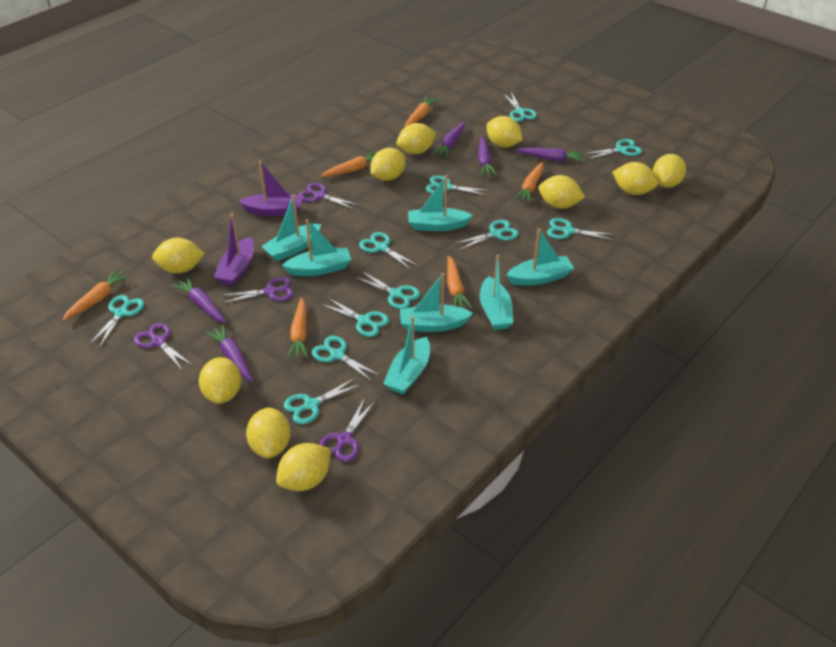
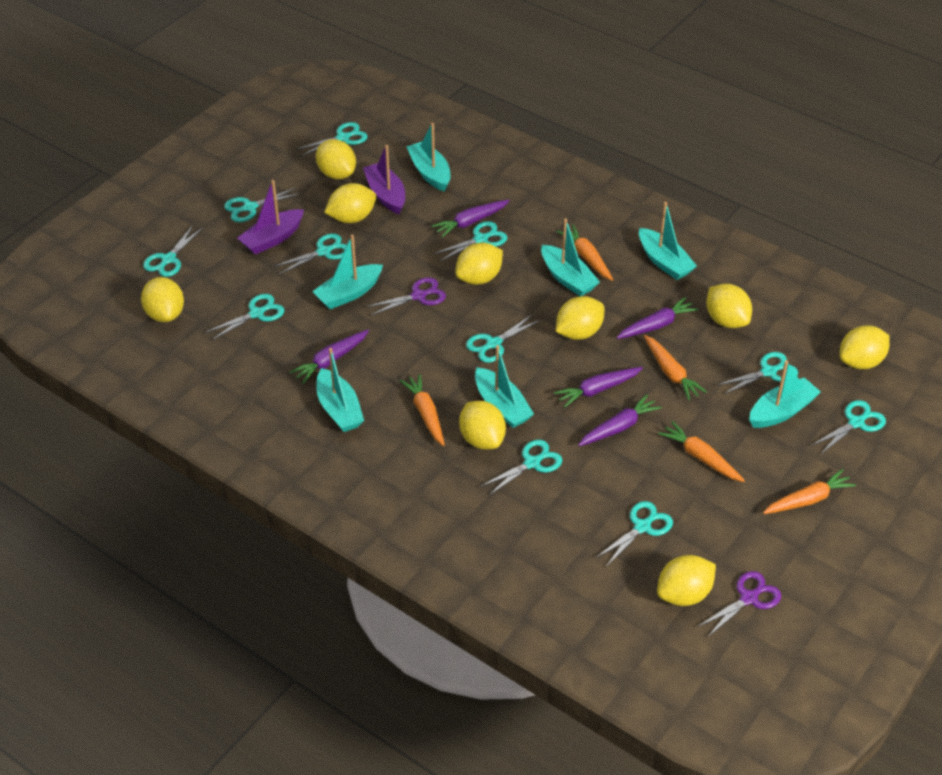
orange carrot: 6 -> 5
purple scissors: 4 -> 2
yellow lemon: 10 -> 9

